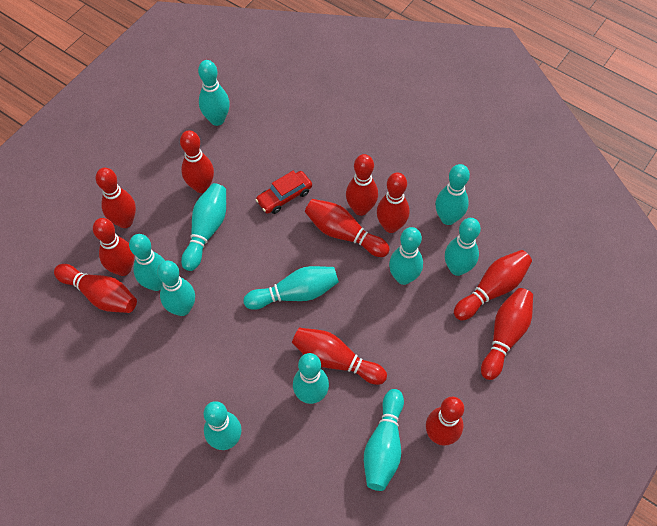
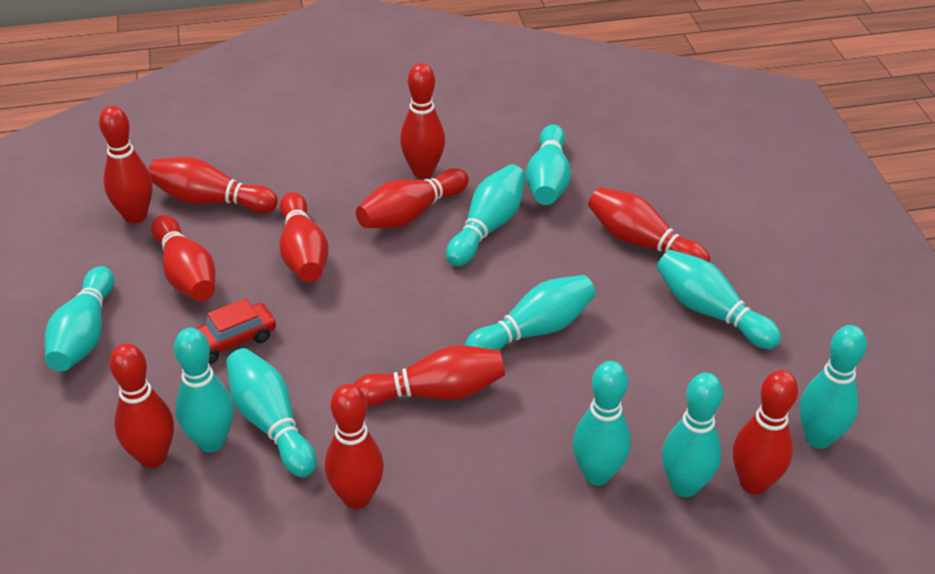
turquoise bowling pin: 11 -> 10

